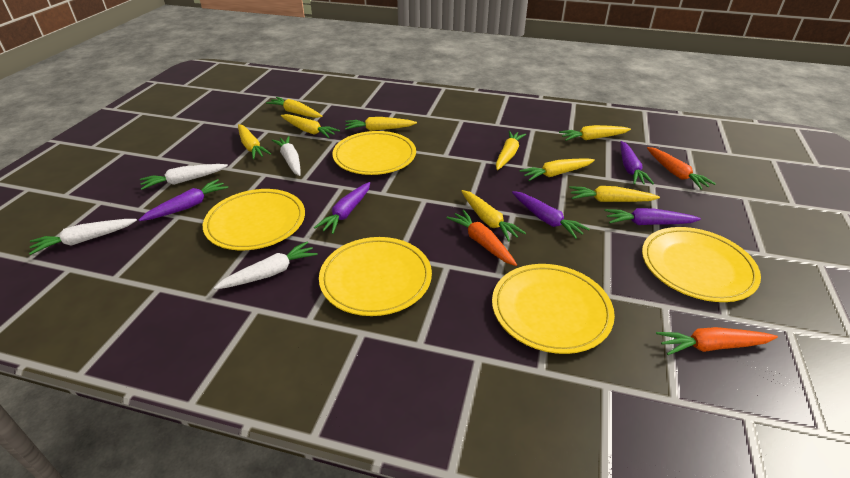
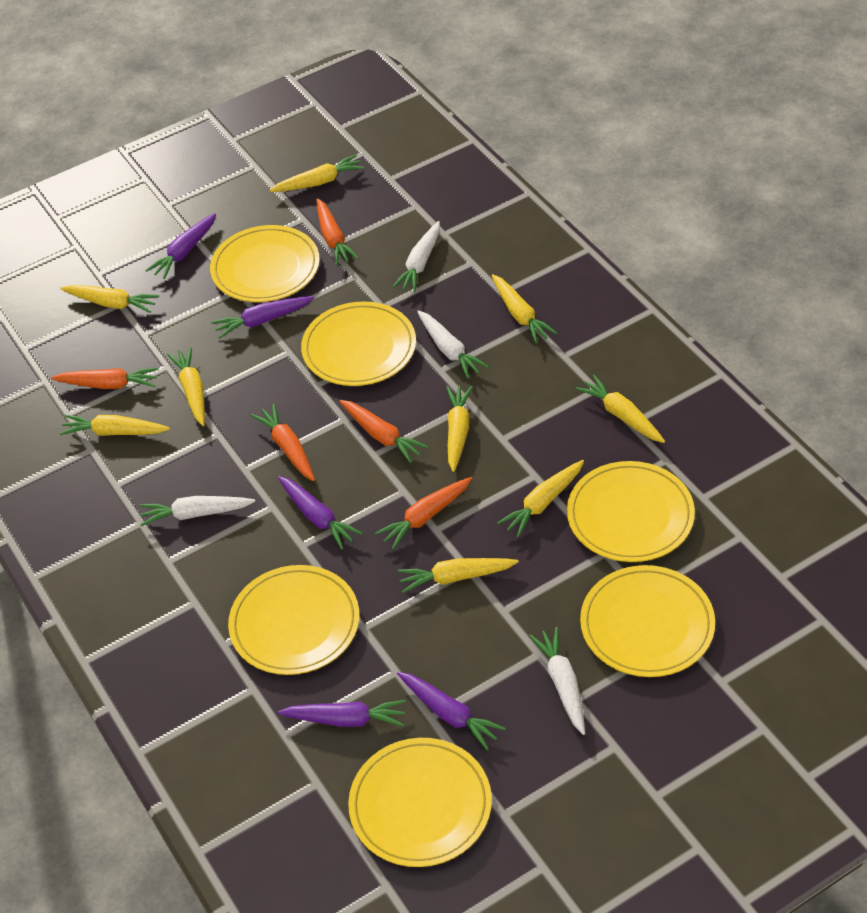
orange carrot: 3 -> 5
yellow plate: 5 -> 6

